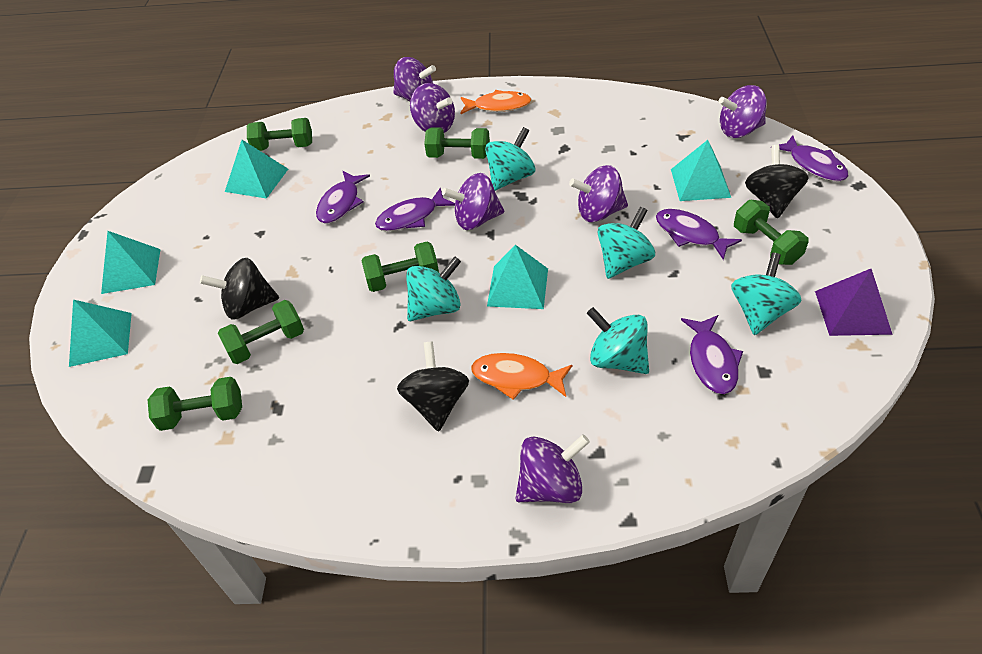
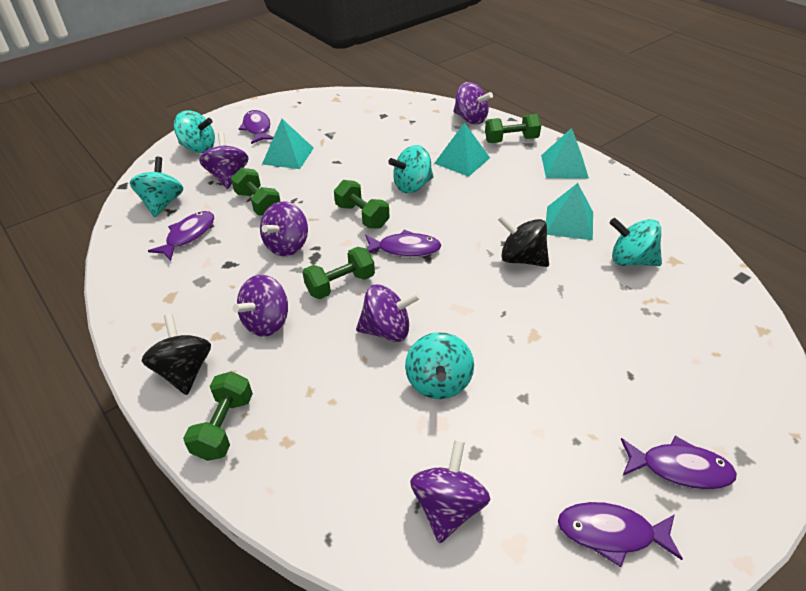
black spinning top: 3 -> 2
green dumbbell: 6 -> 5
orange fish: 2 -> 0
purple pyramid: 1 -> 0
turquoise pyramid: 5 -> 4

